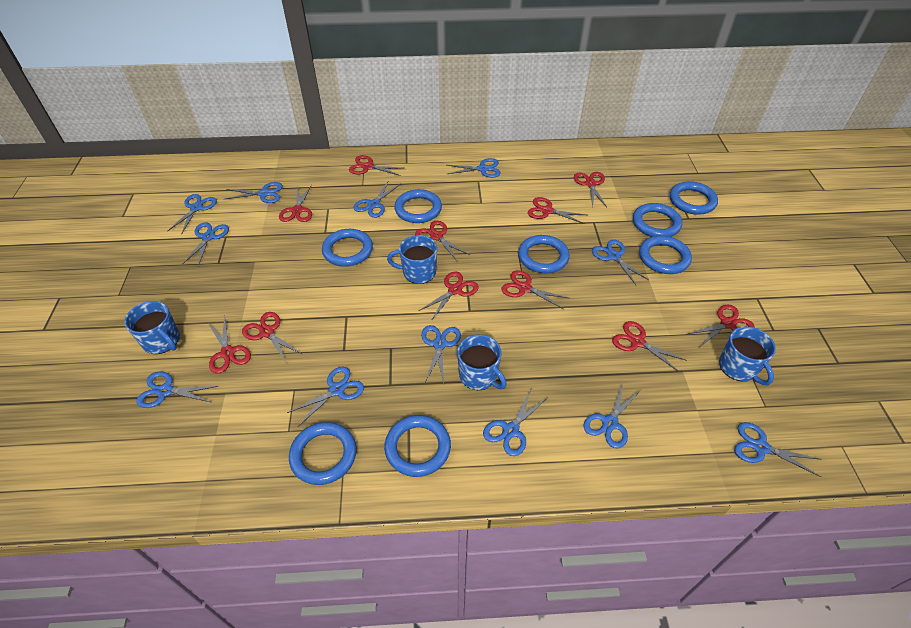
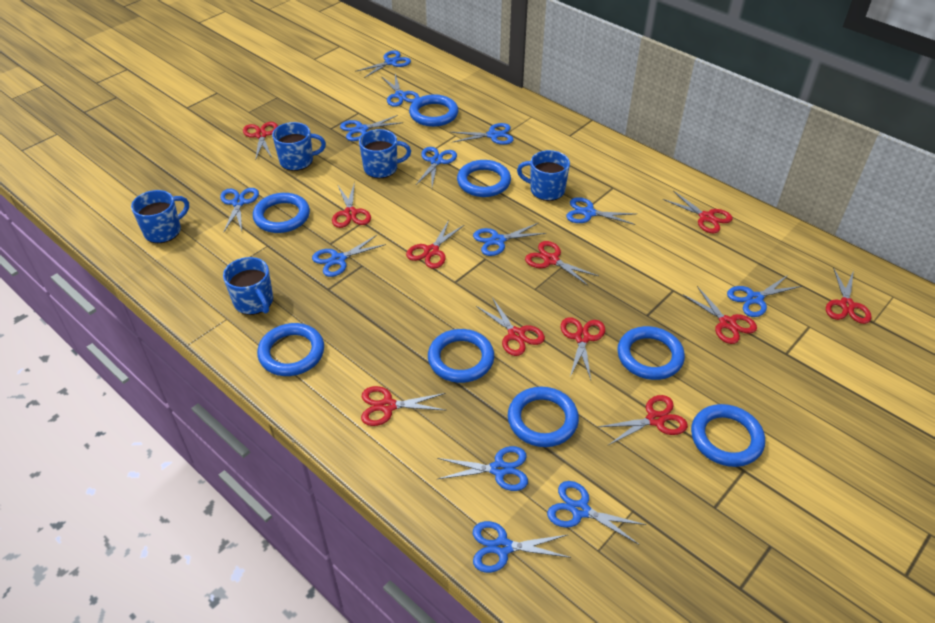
blue mug: 4 -> 5
blue scissors: 12 -> 13

